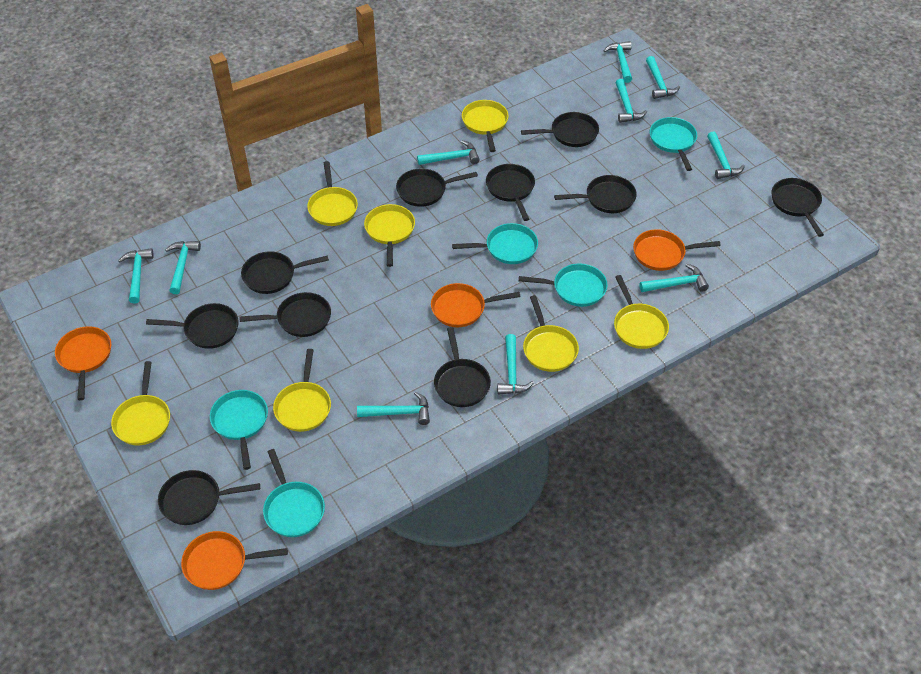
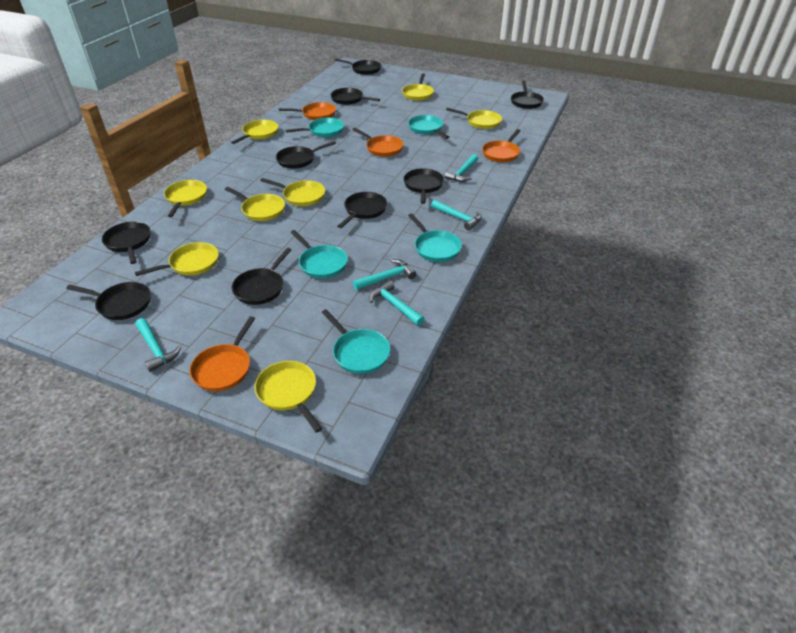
black pan: 10 -> 9
turquoise hammer: 10 -> 5
yellow pan: 7 -> 8

